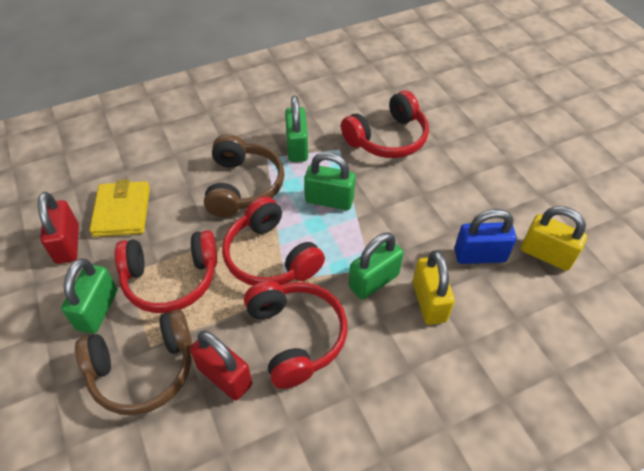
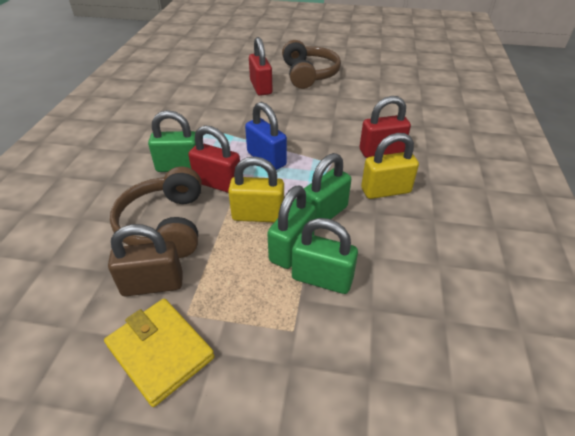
brown padlock: 0 -> 1
red headphones: 4 -> 0
red padlock: 2 -> 3

